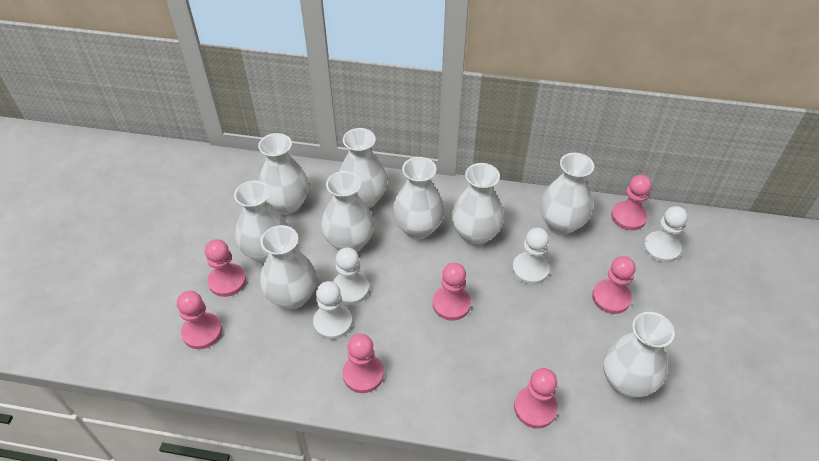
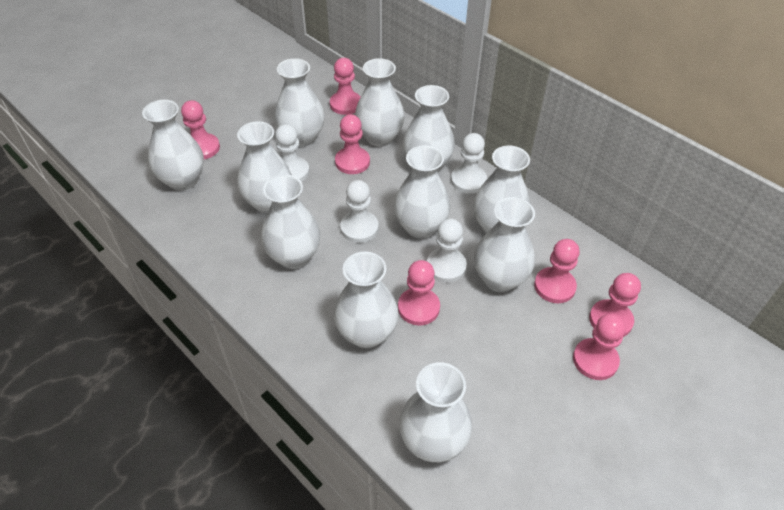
white vase: 9 -> 11

